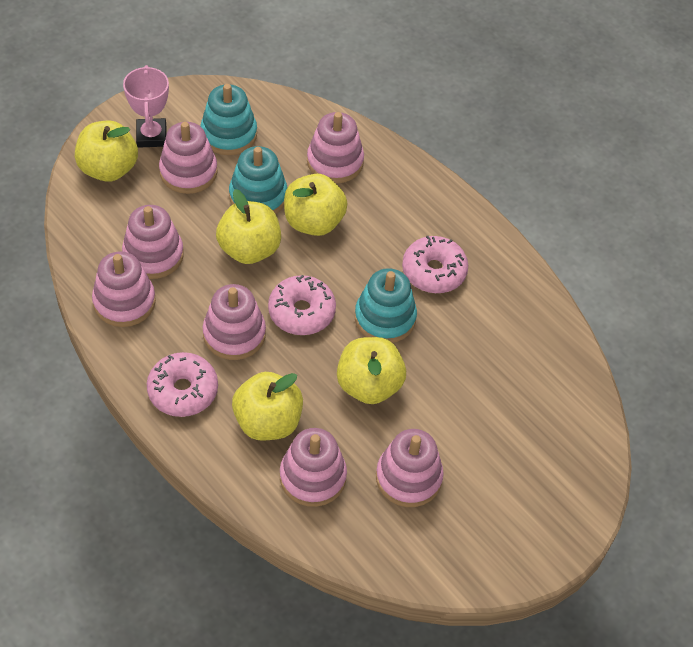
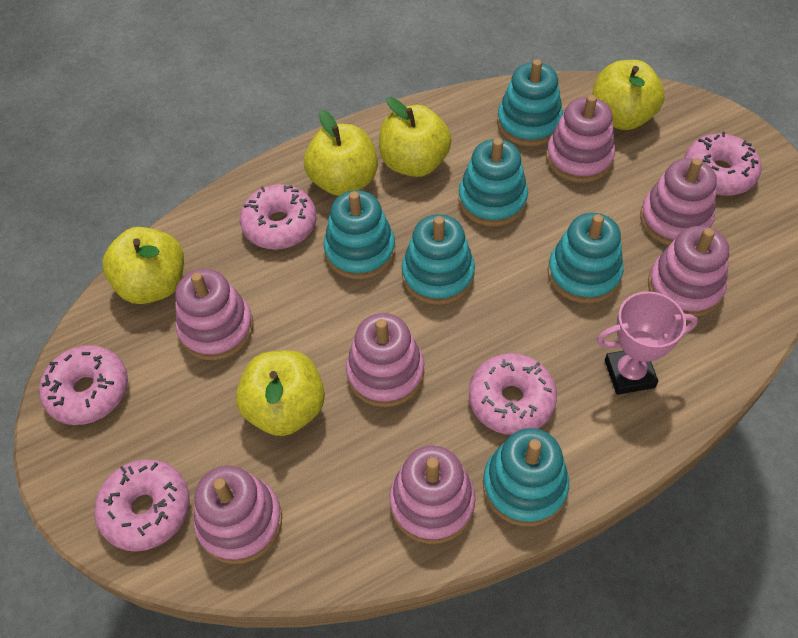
pink donut: 3 -> 5
turquoise stacking toy: 3 -> 6

